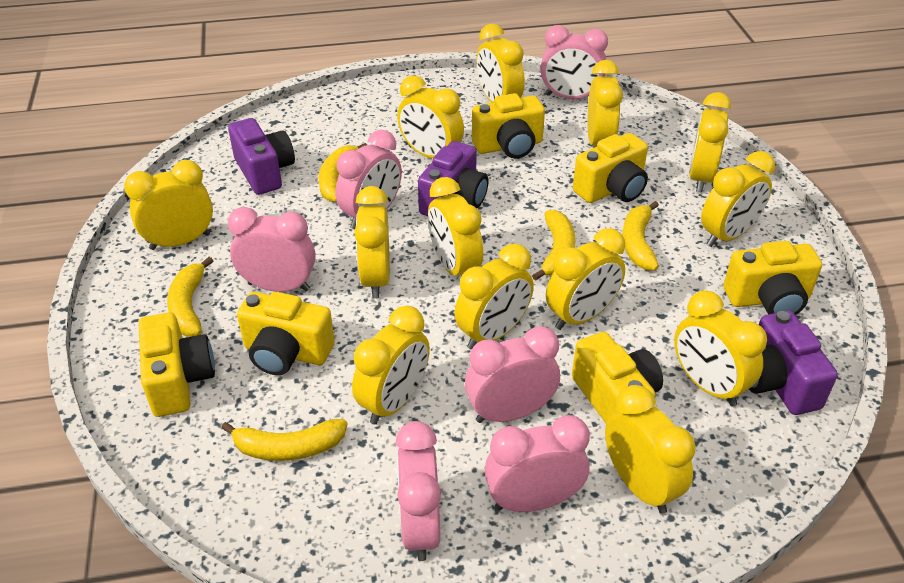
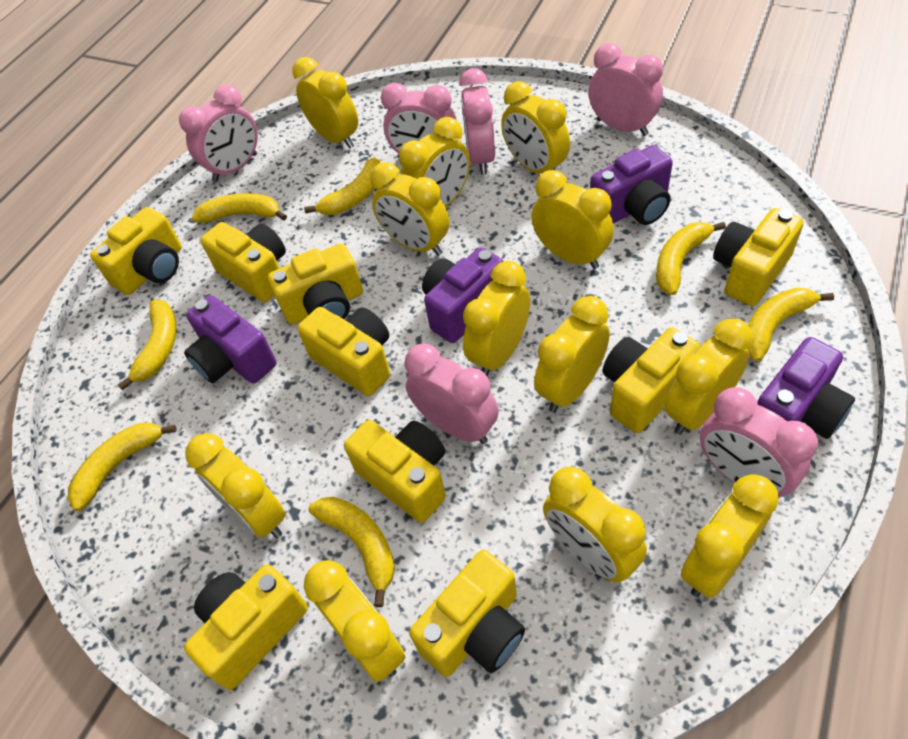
purple camera: 3 -> 4
yellow banana: 5 -> 7
yellow camera: 6 -> 9
yellow clock: 13 -> 12

